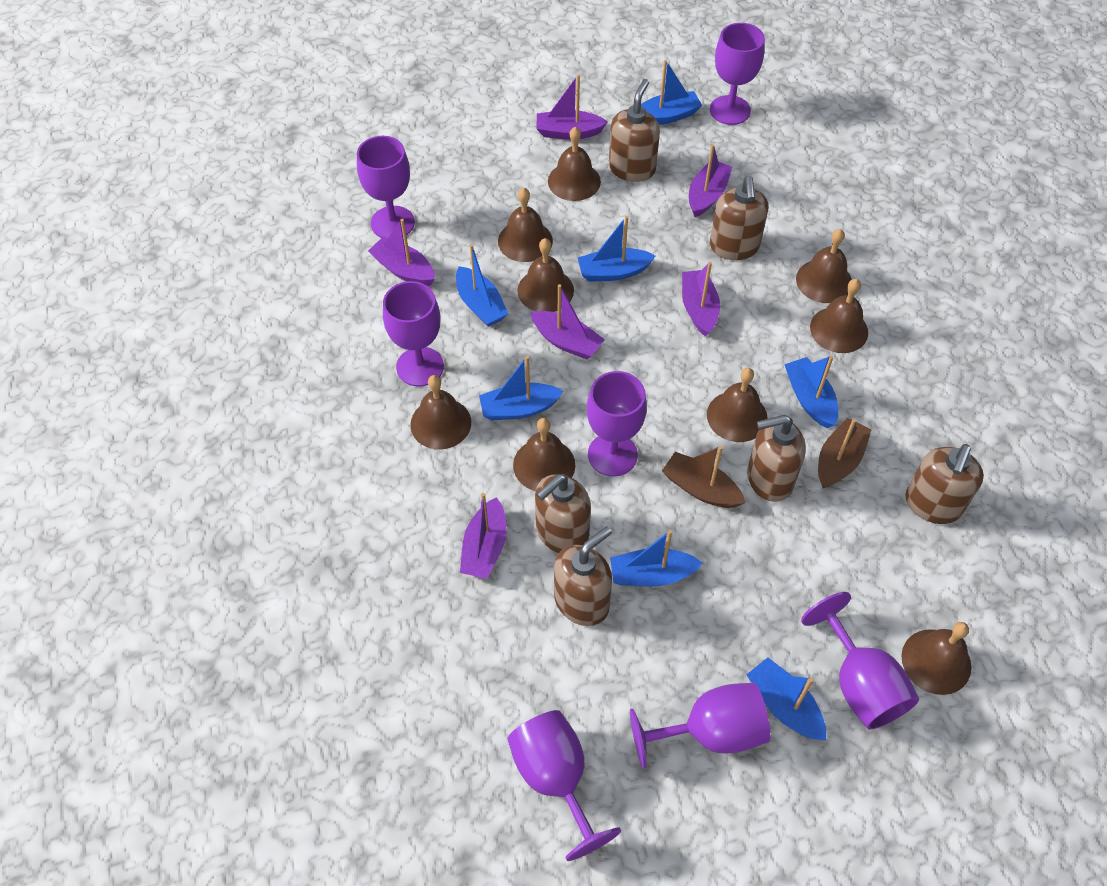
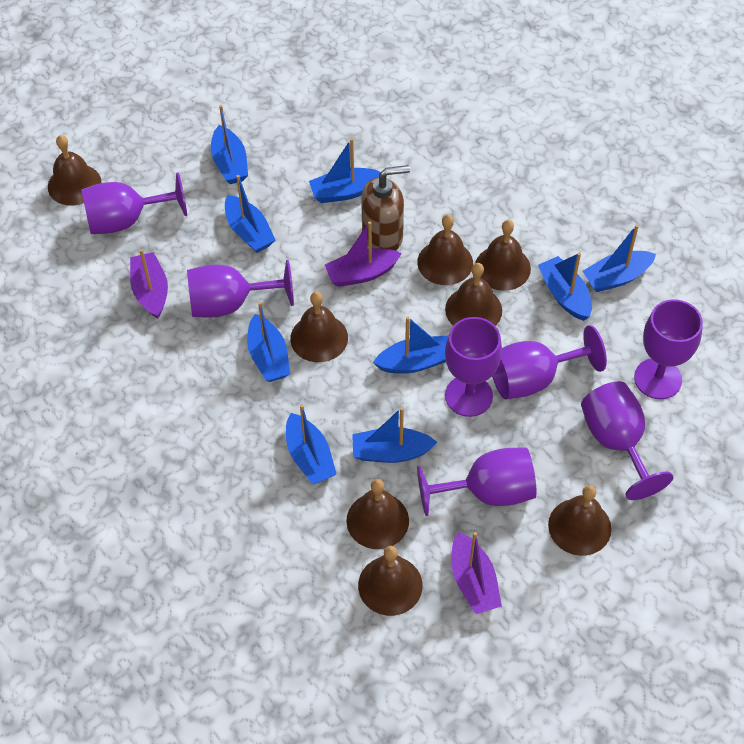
blue boat: 7 -> 9
brown bell: 9 -> 8
brown boat: 2 -> 0
brown soap dispenser: 6 -> 1
purple boat: 6 -> 3

